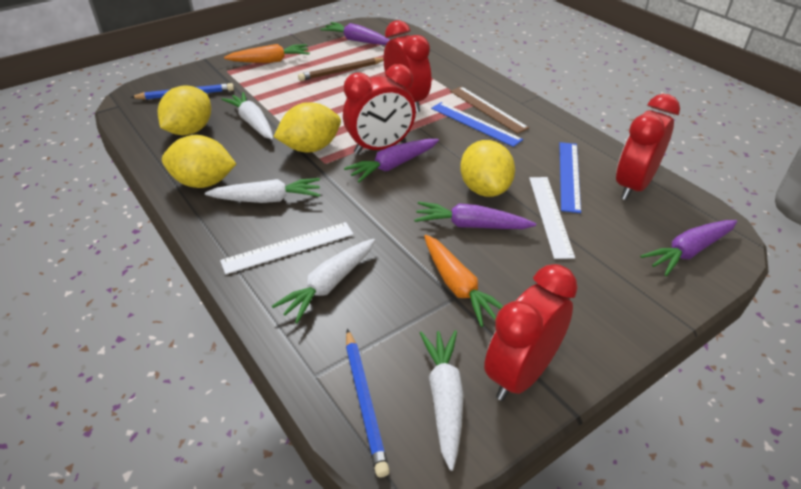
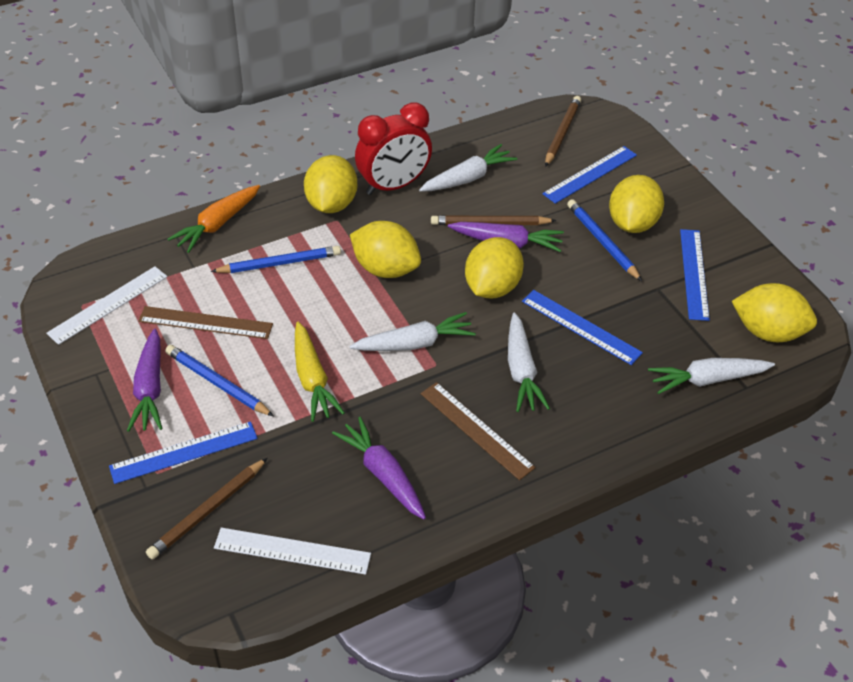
blue pencil: 2 -> 3
blue ruler: 2 -> 4
brown pencil: 1 -> 3
brown ruler: 1 -> 2
orange carrot: 2 -> 1
purple carrot: 4 -> 3
red clock: 4 -> 1
yellow carrot: 0 -> 1
yellow lemon: 4 -> 5

